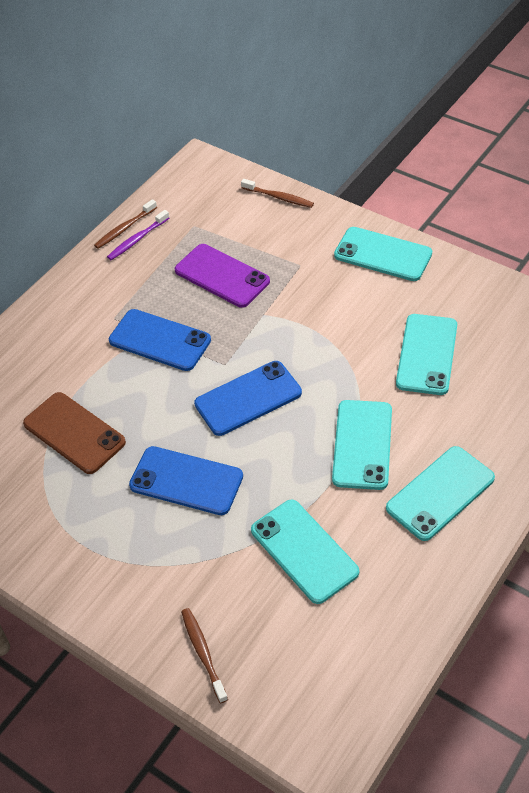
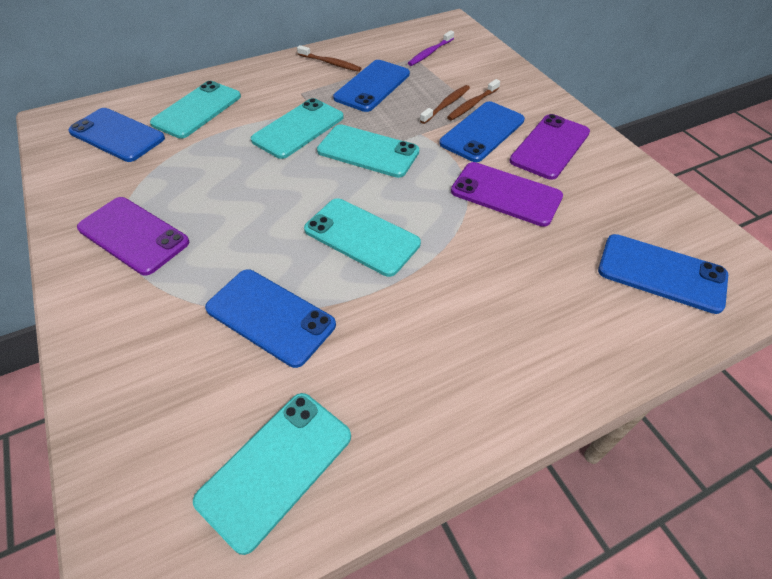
blue phone: 3 -> 5
brown phone: 1 -> 0
purple phone: 1 -> 3

